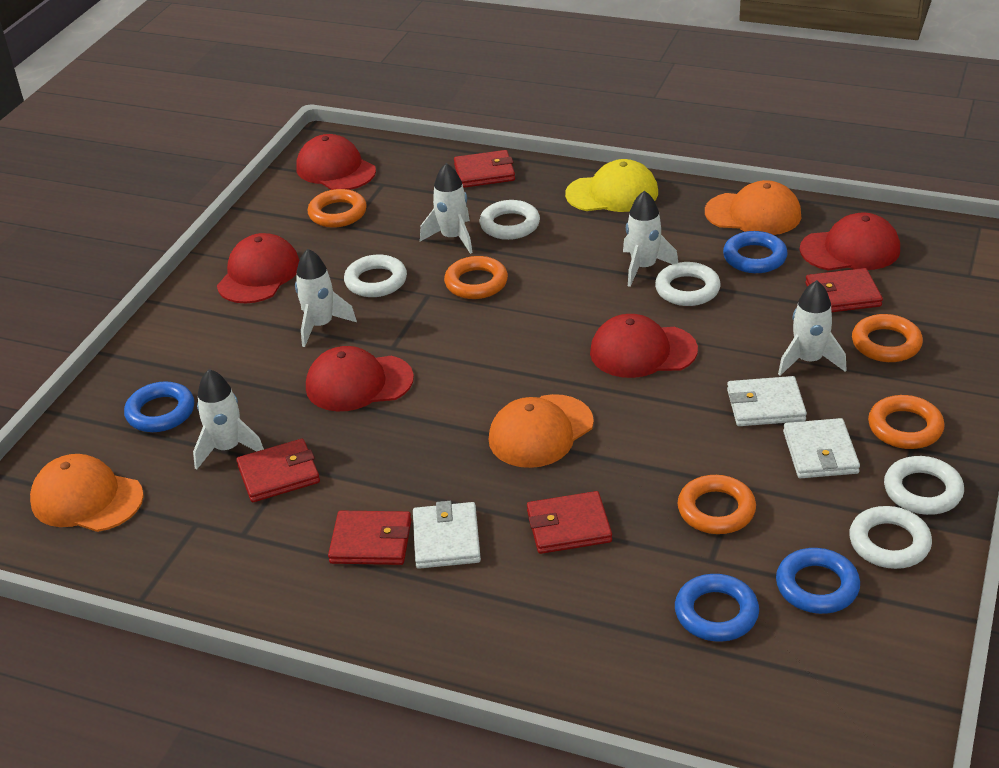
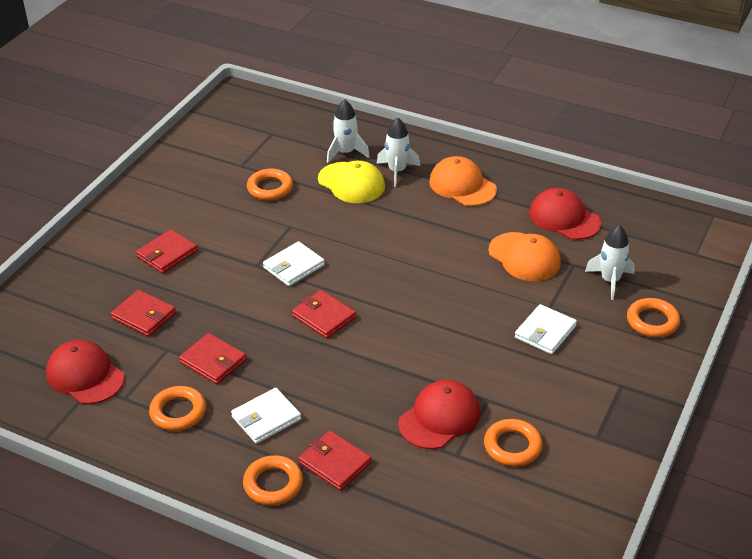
blue ring: 4 -> 0
orange cap: 3 -> 2
red cap: 5 -> 3
white ring: 5 -> 0
white rocket: 5 -> 3

